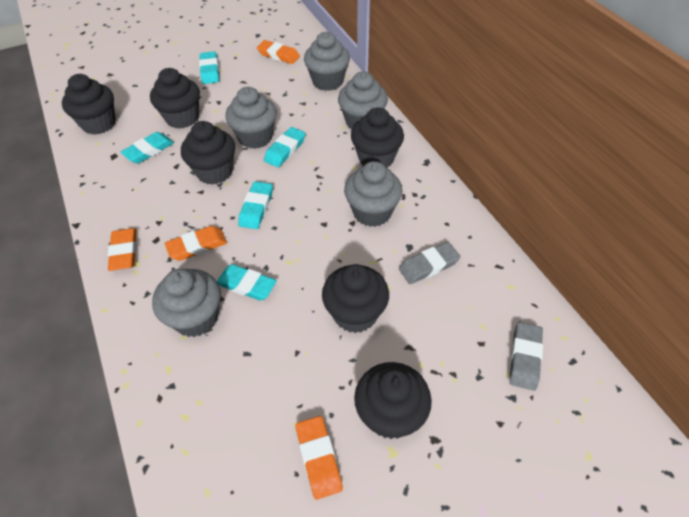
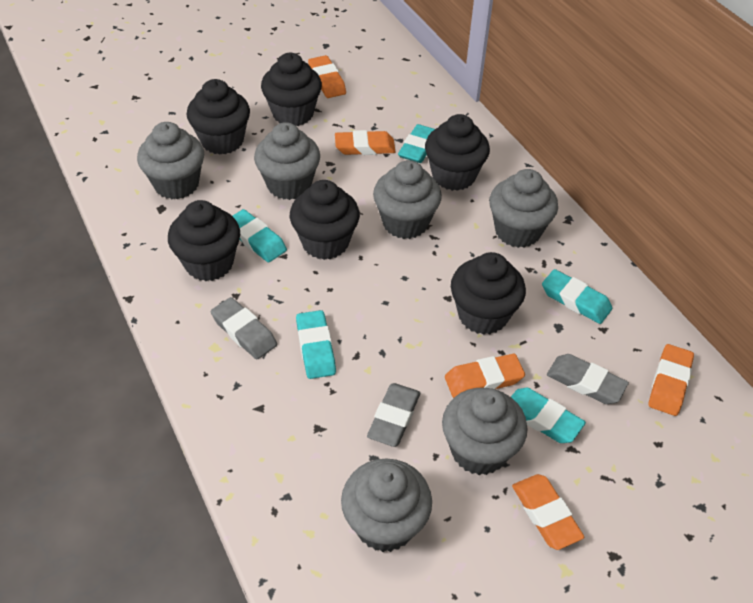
grey cupcake: 5 -> 6
grey eraser: 2 -> 3
orange eraser: 4 -> 5

